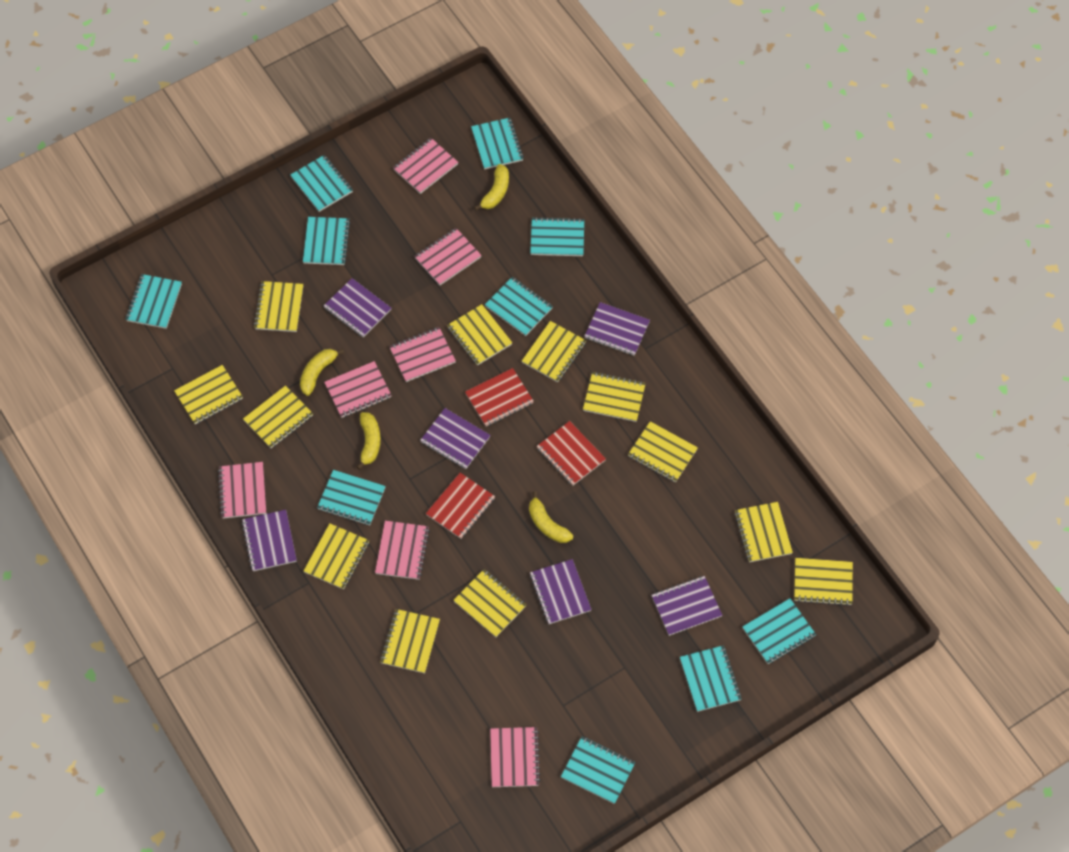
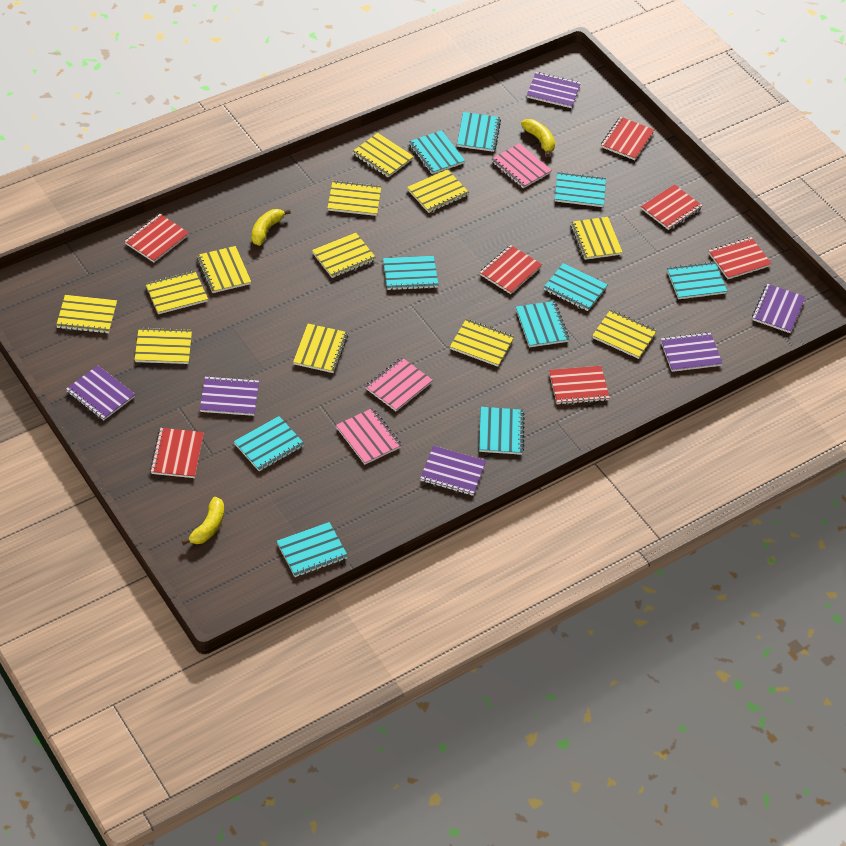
pink notebook: 7 -> 3
red notebook: 3 -> 7
yellow banana: 4 -> 3

